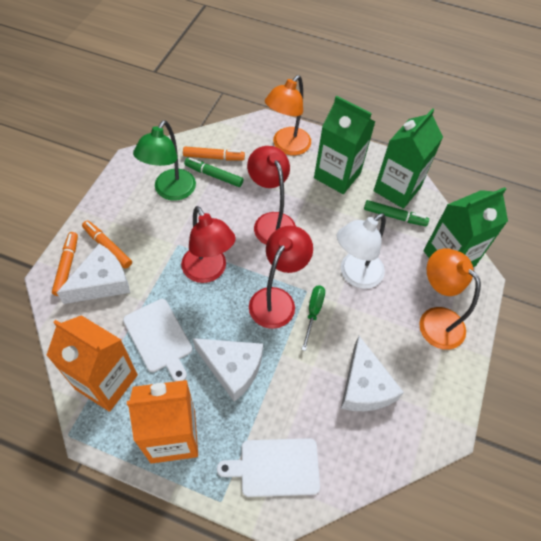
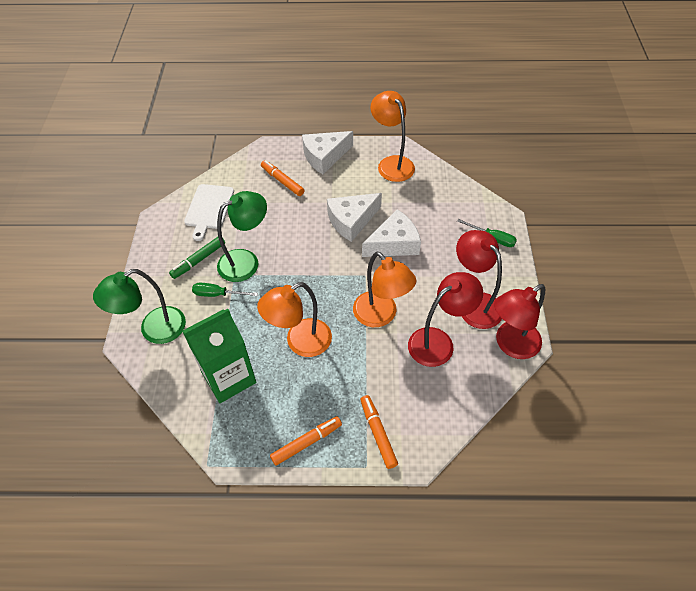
green carton: 3 -> 1
green lamp: 1 -> 2
green marker: 2 -> 1
green screwdriver: 1 -> 2
orange carton: 2 -> 0
orange lamp: 2 -> 3
white cutting board: 2 -> 1
white lamp: 1 -> 0

